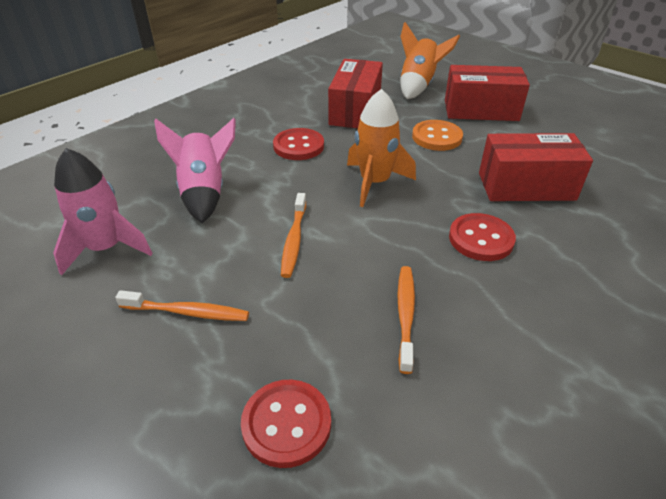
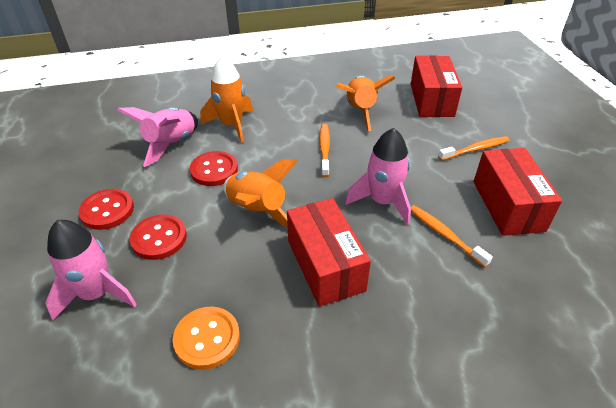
orange rocket: 2 -> 3
pink rocket: 2 -> 3

